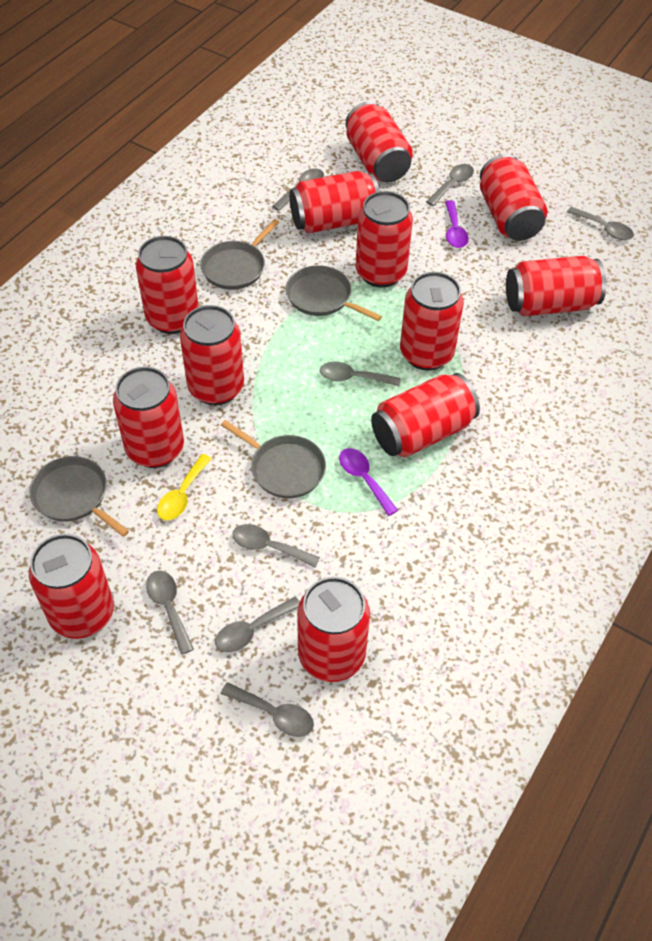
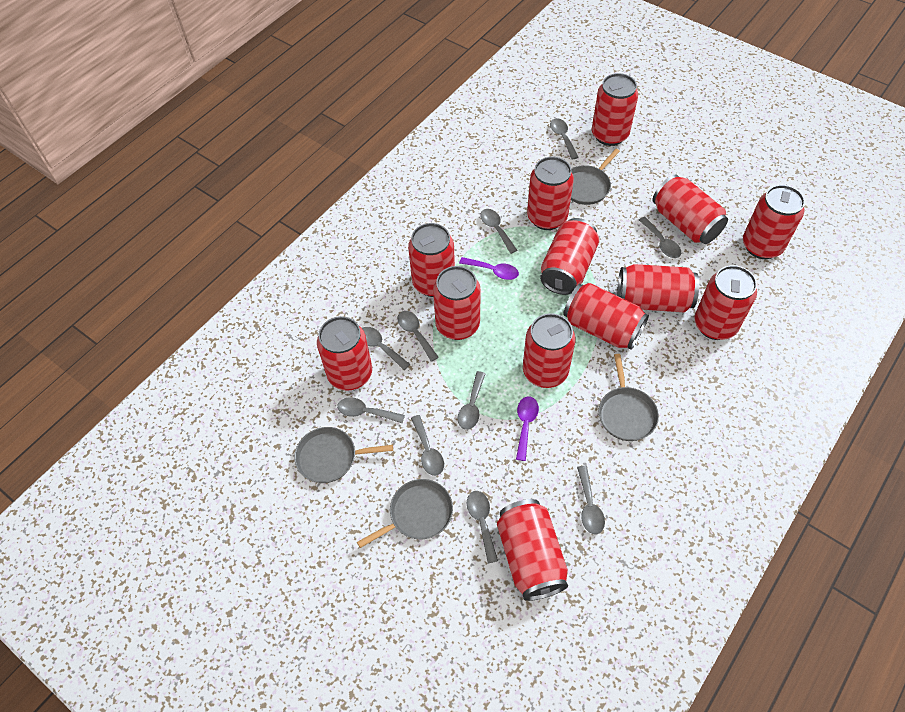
grey spoon: 8 -> 10
red can: 12 -> 13
yellow spoon: 1 -> 0

